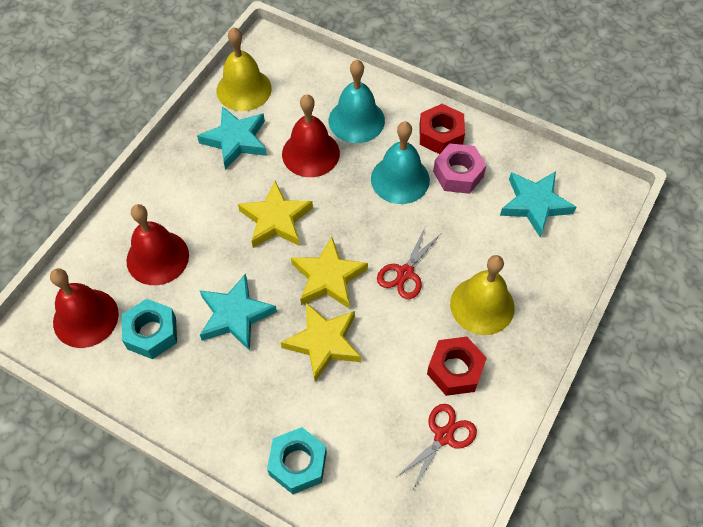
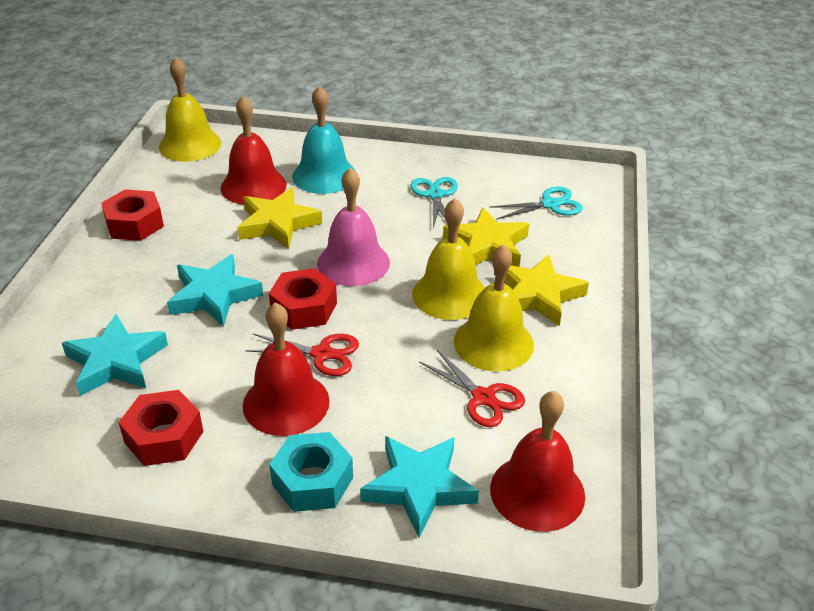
pink bell: 0 -> 1
pink nut: 1 -> 0
red nut: 2 -> 3
turquoise bell: 2 -> 1
turquoise nut: 2 -> 1
turquoise scissors: 0 -> 2
yellow bell: 2 -> 3

